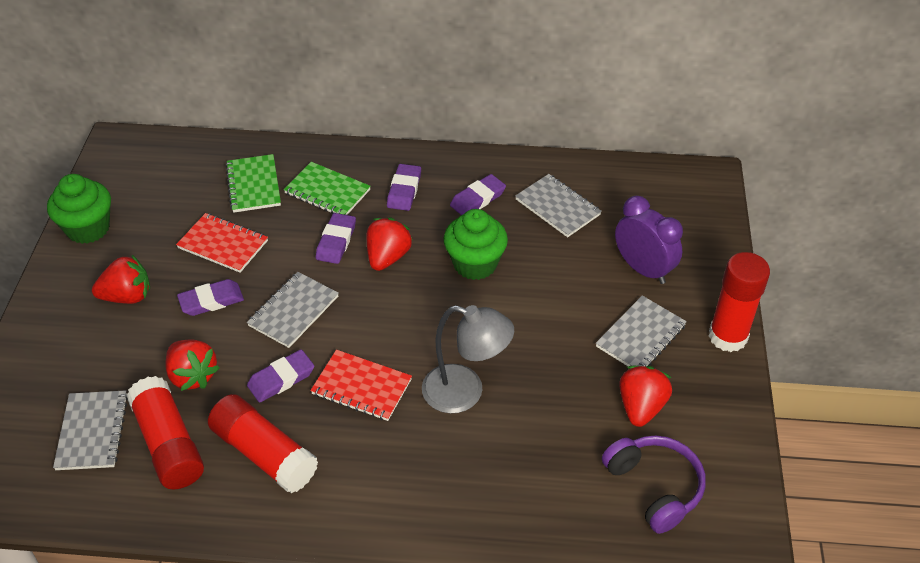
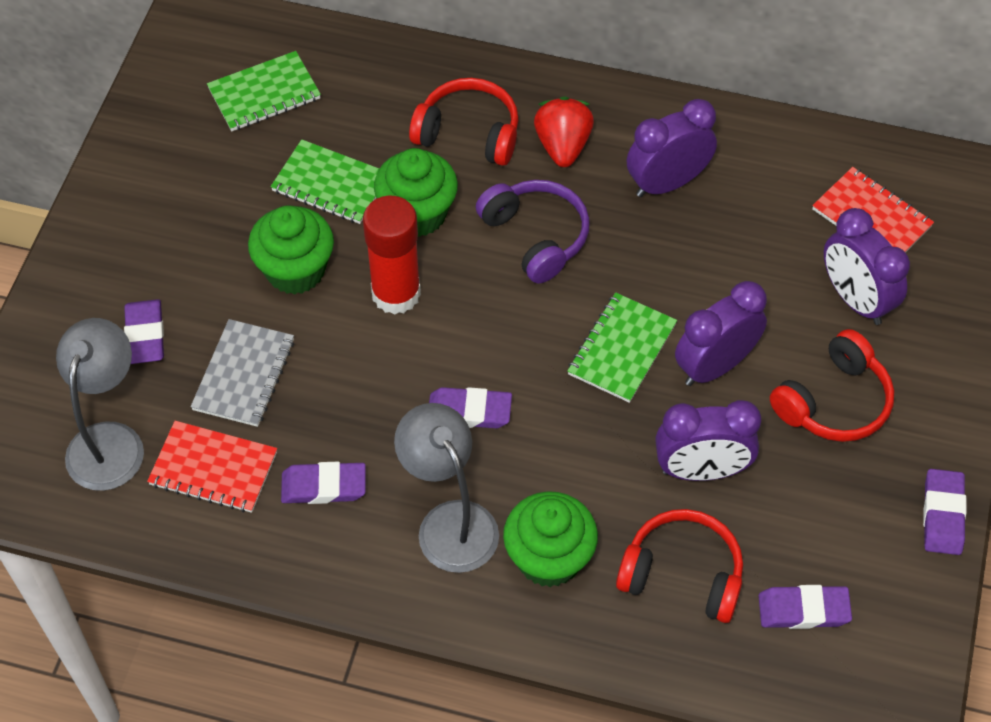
green cupcake: 2 -> 3
green notebook: 2 -> 3
grey lamp: 1 -> 2
grey notebook: 4 -> 1
purple clock: 1 -> 4
red glue stick: 3 -> 1
red headphones: 0 -> 3
red strawberry: 4 -> 1

